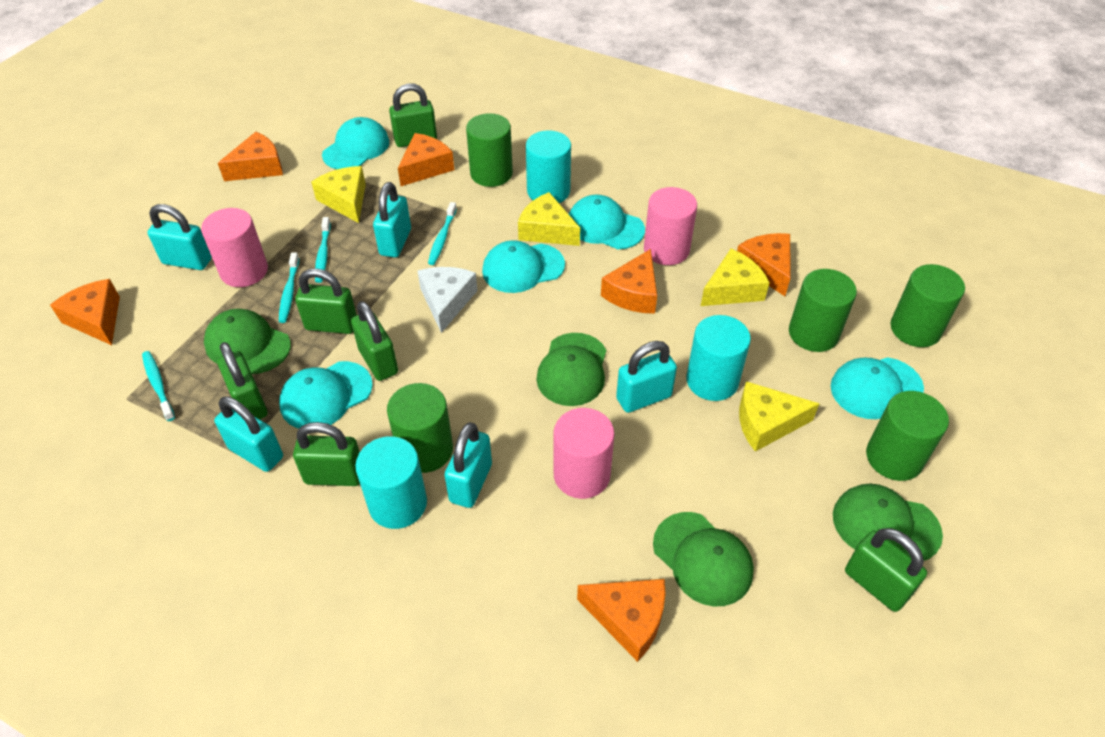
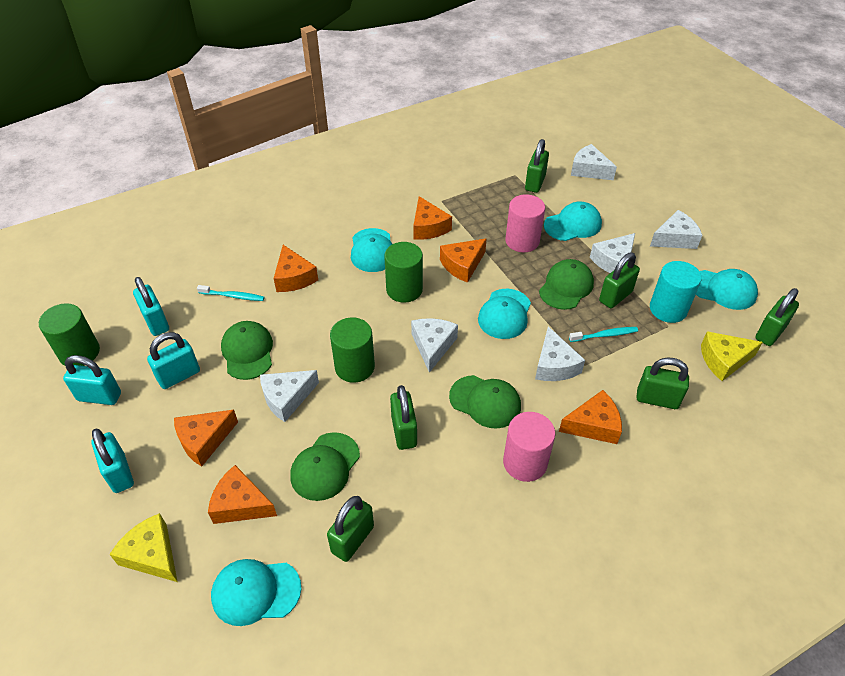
green cylinder: 5 -> 3
pink cylinder: 3 -> 2
turquoise cylinder: 3 -> 1
turquoise padlock: 5 -> 4
turquoise toothbrush: 4 -> 2
white cheese: 1 -> 6
yellow cheese: 4 -> 2

